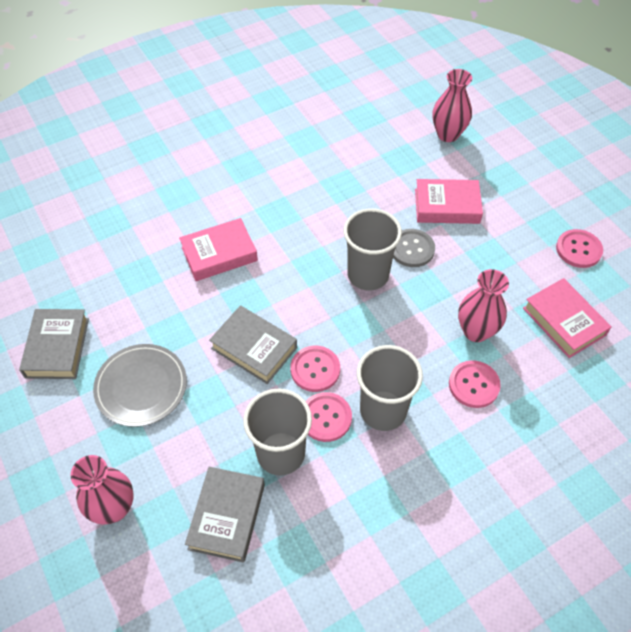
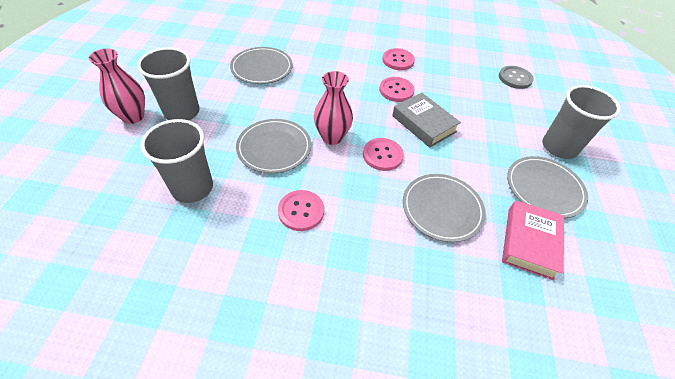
grey book: 3 -> 1
grey plate: 1 -> 4
pink book: 3 -> 1
pink vase: 3 -> 2

